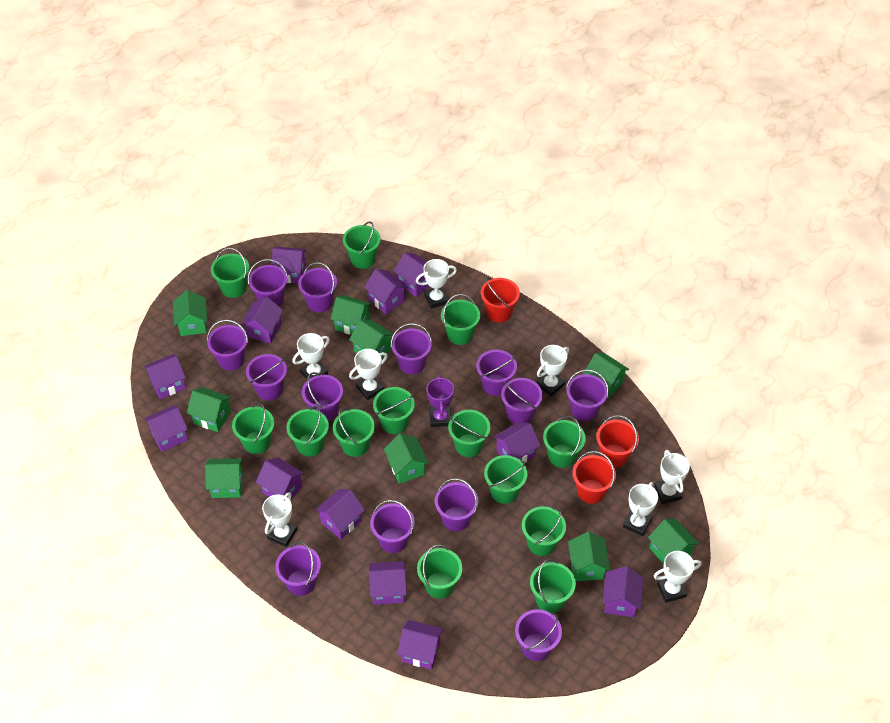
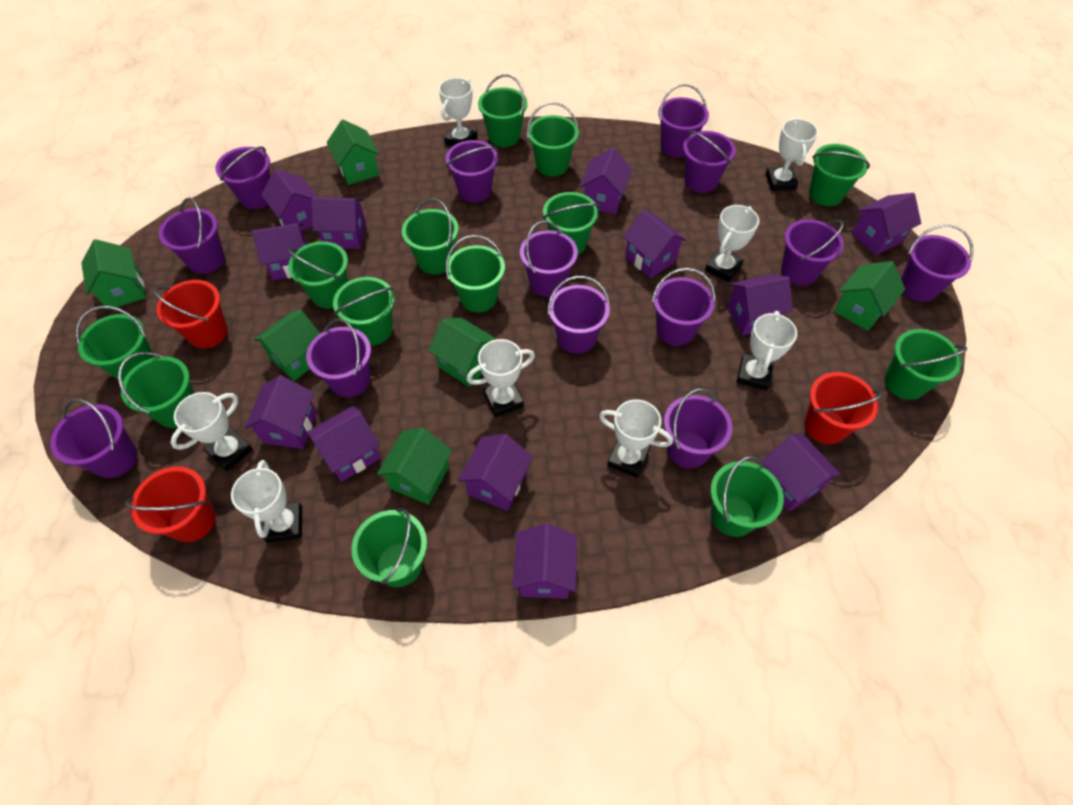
green house: 9 -> 6
purple trophy: 1 -> 0

